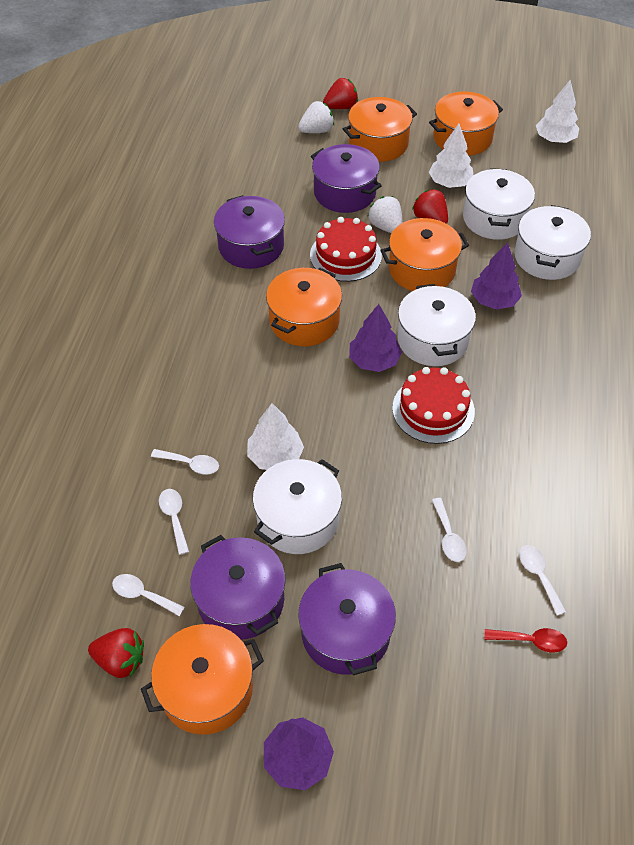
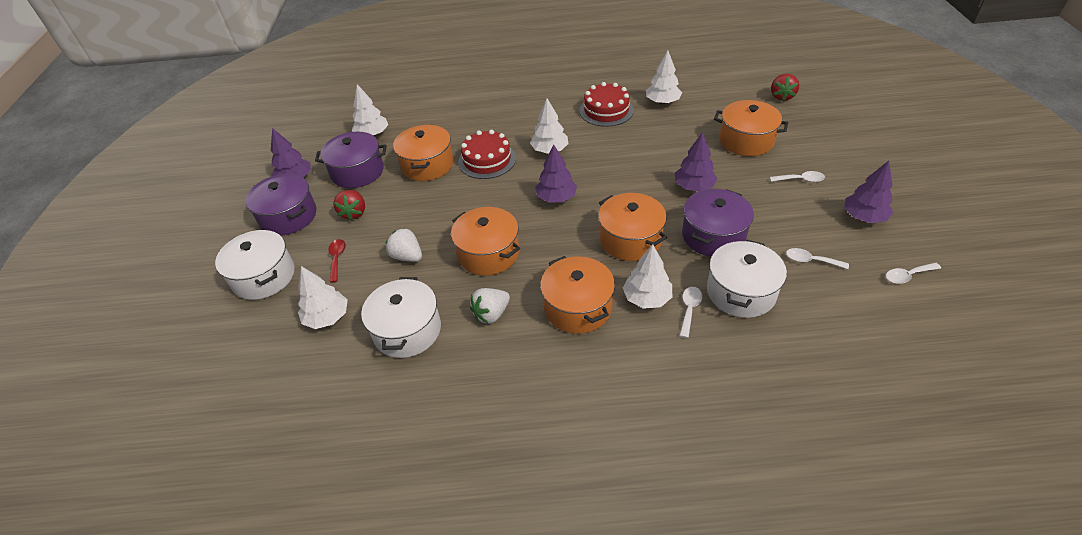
purple pot: 4 -> 3
purple tree: 3 -> 4
red strawberry: 3 -> 2
white pot: 4 -> 3
white spoon: 5 -> 4
white tree: 3 -> 5

